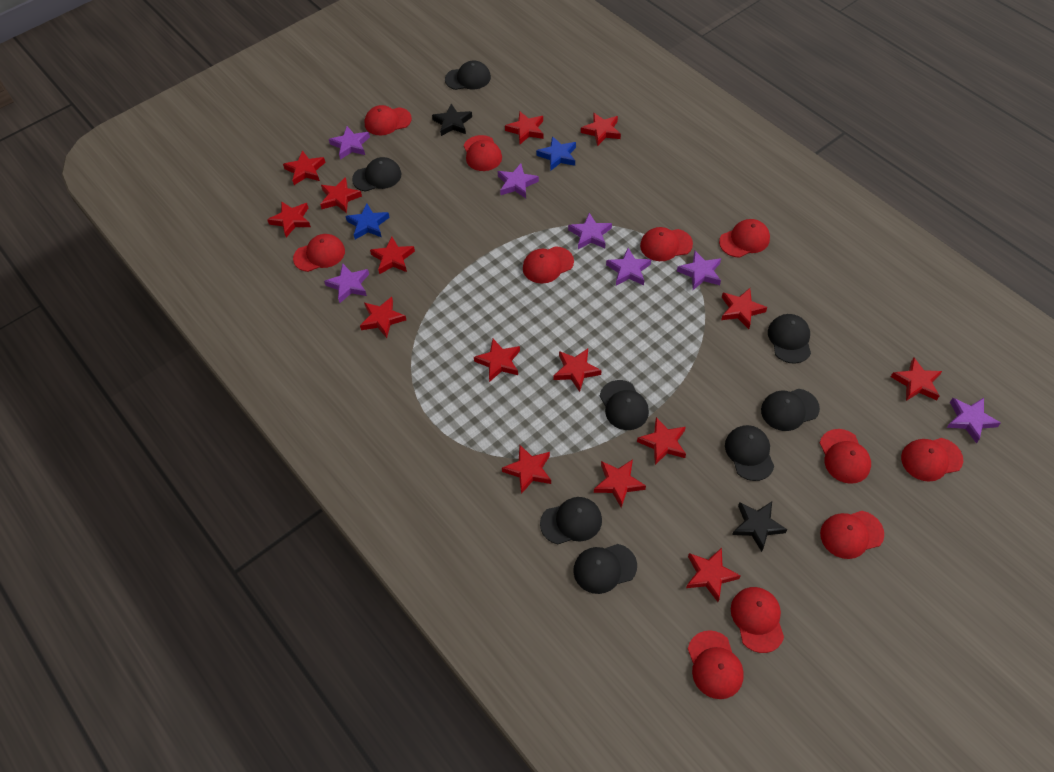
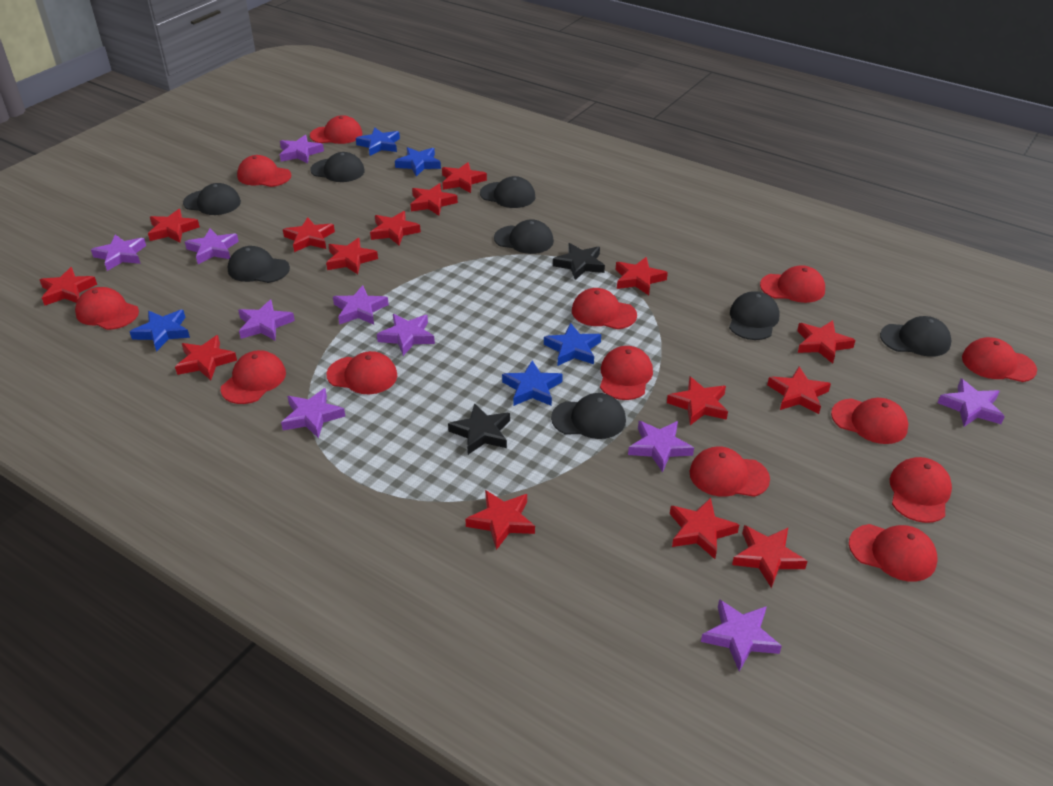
blue star: 2 -> 5
purple star: 7 -> 10
red cap: 11 -> 13

